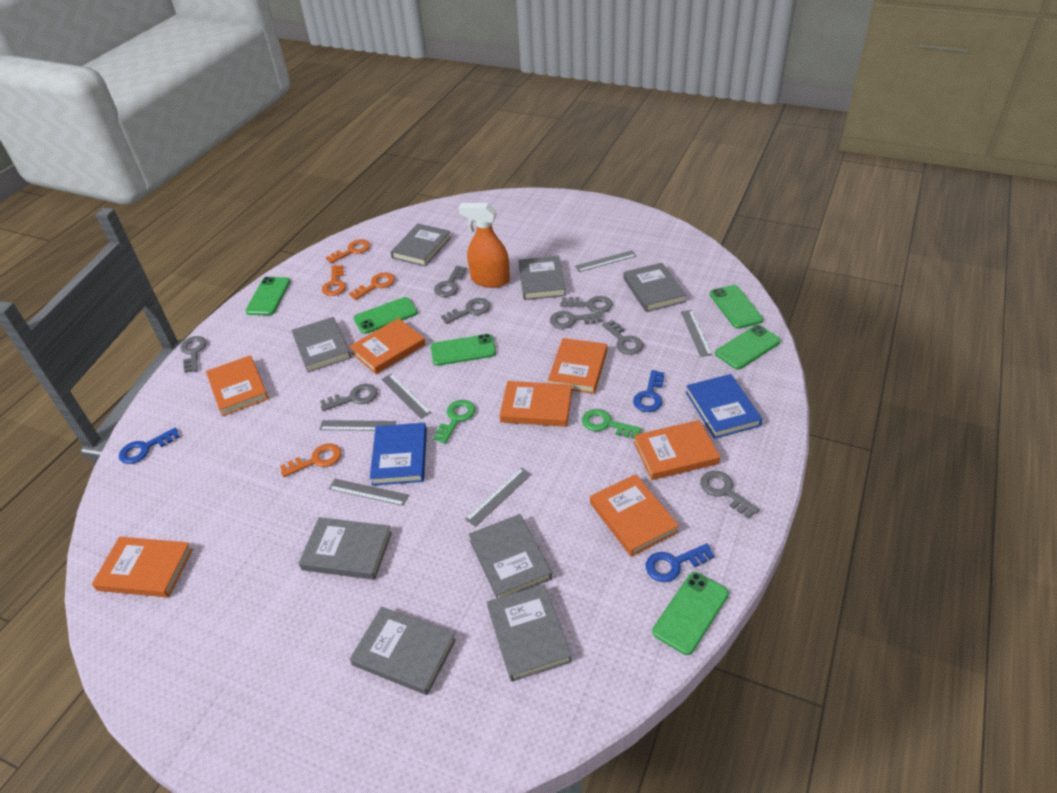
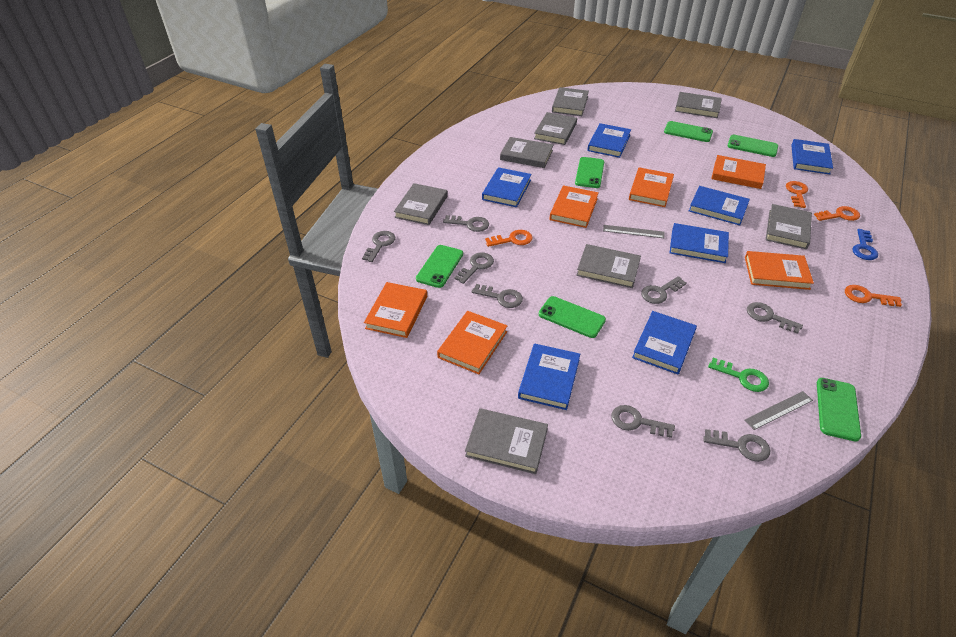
blue book: 2 -> 7
blue key: 3 -> 1
green key: 2 -> 1
grey ruler: 6 -> 2
orange book: 7 -> 6
orange spray bottle: 1 -> 0

